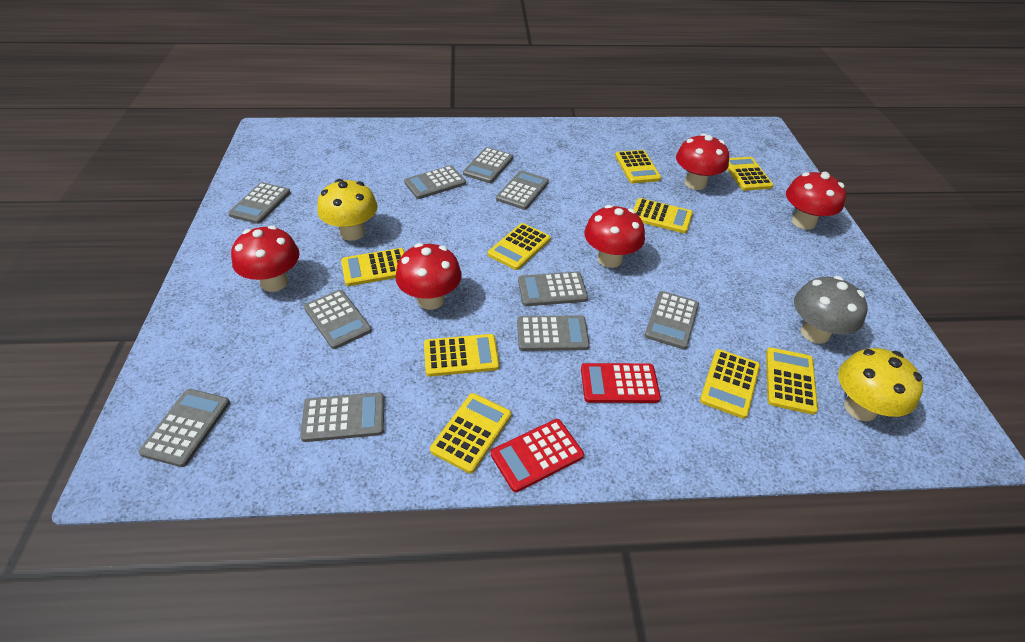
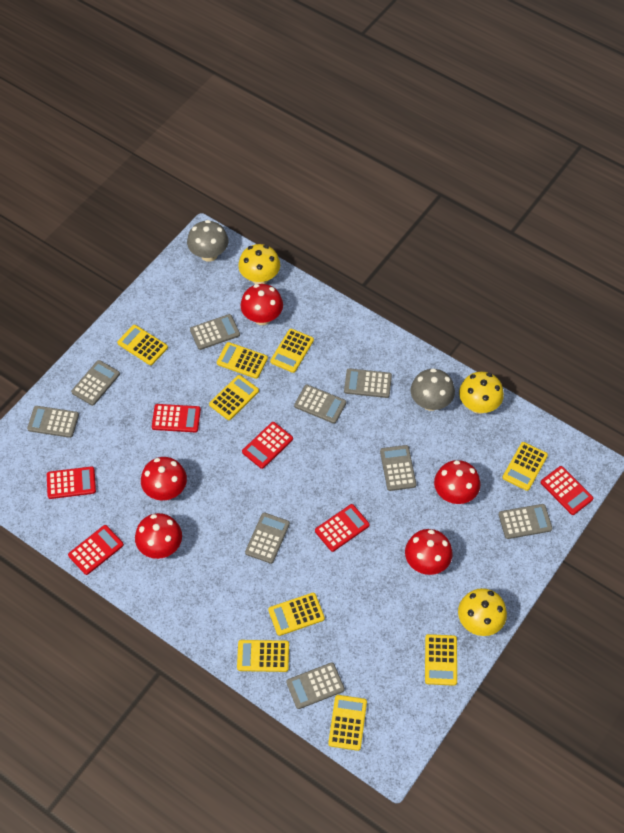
grey calculator: 10 -> 9
grey mushroom: 1 -> 2
red calculator: 2 -> 6
yellow mushroom: 2 -> 3

